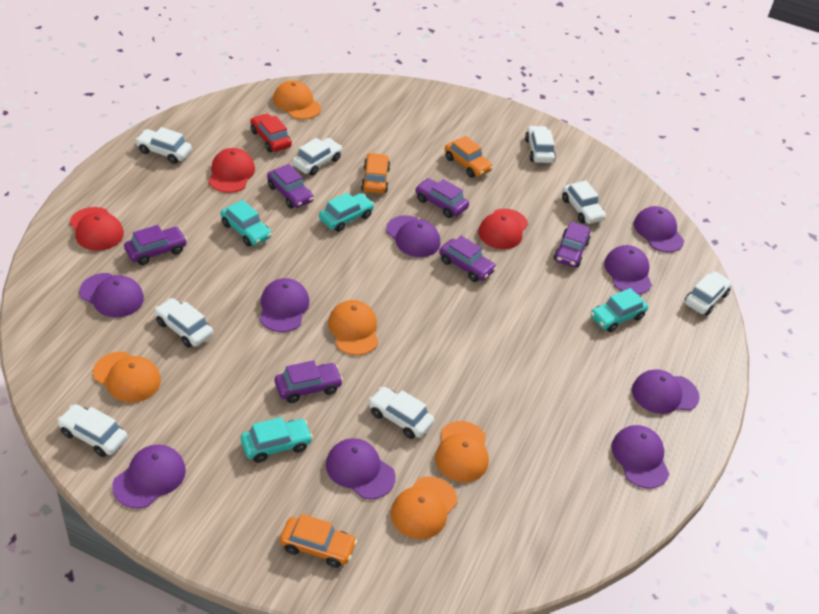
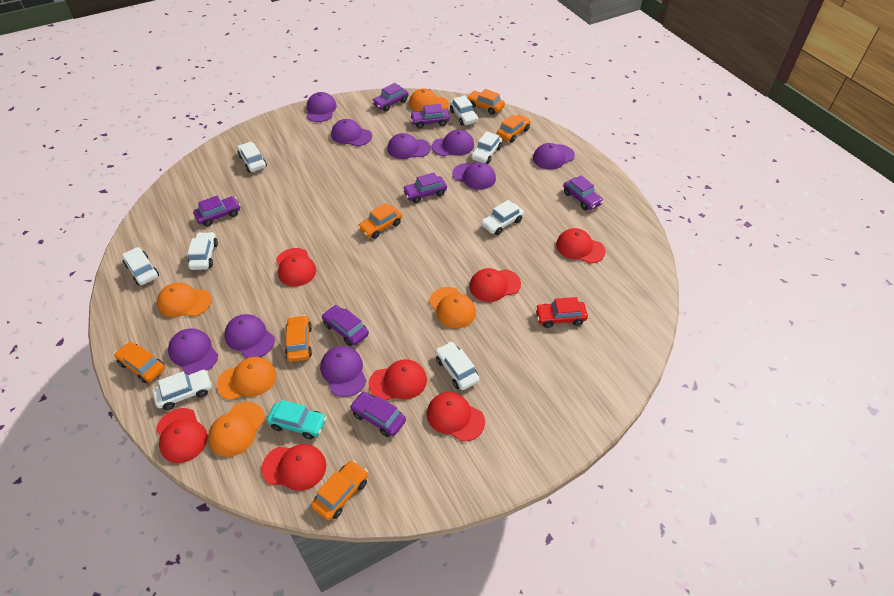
orange car: 3 -> 6
purple car: 6 -> 7
red cap: 3 -> 7
turquoise car: 4 -> 1

